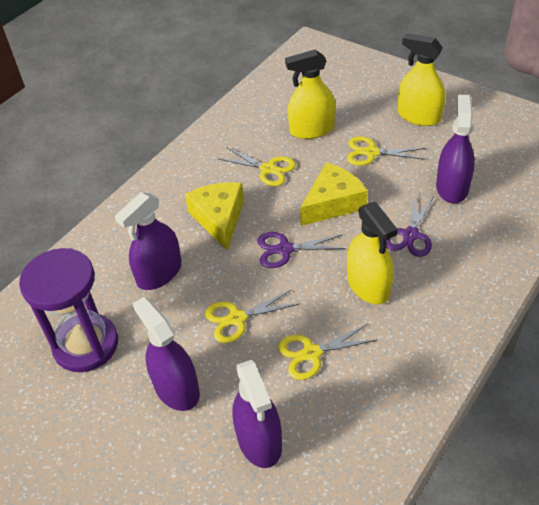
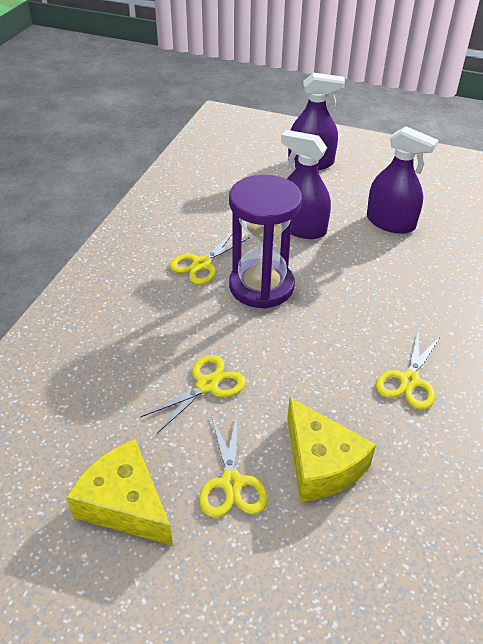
purple scissors: 2 -> 0
purple spray bottle: 4 -> 3
yellow spray bottle: 3 -> 0

